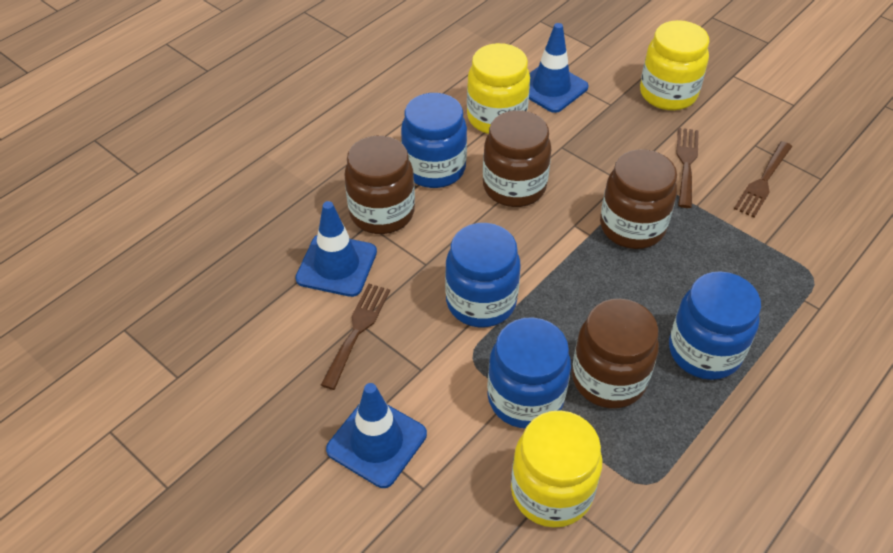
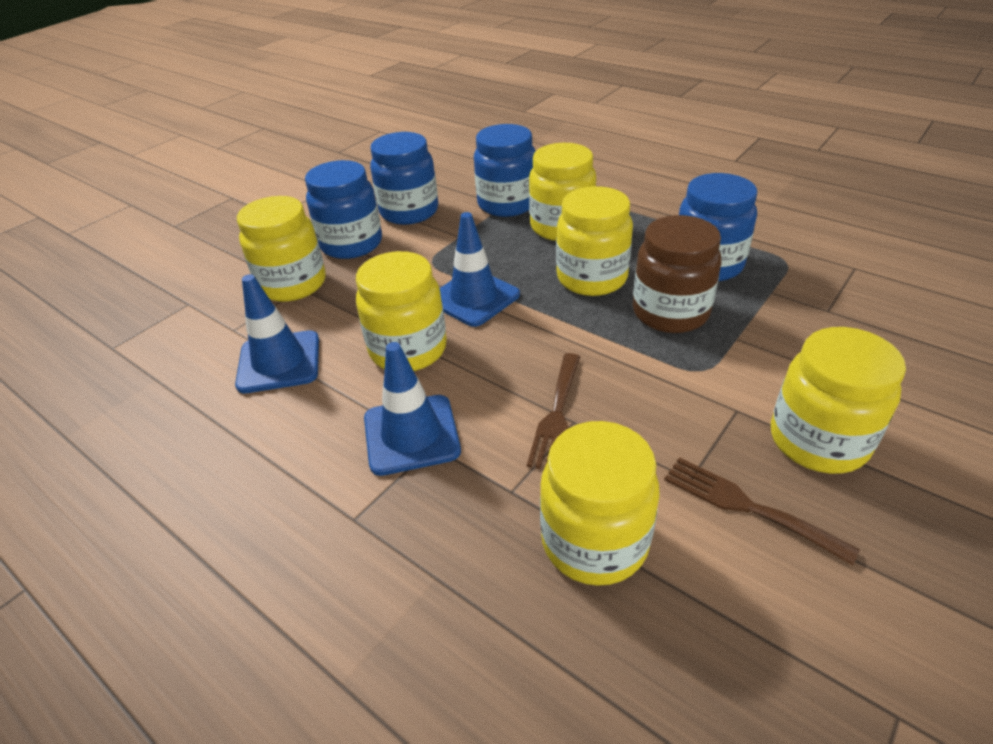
brown fork: 3 -> 2
brown jar: 4 -> 1
yellow jar: 3 -> 6

